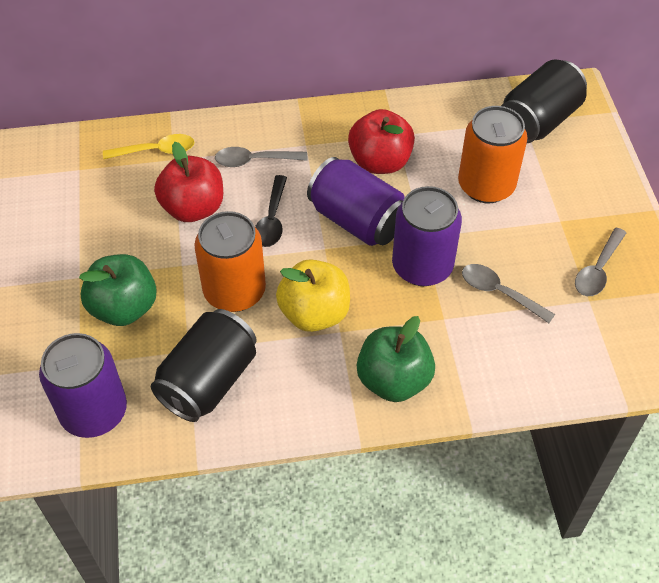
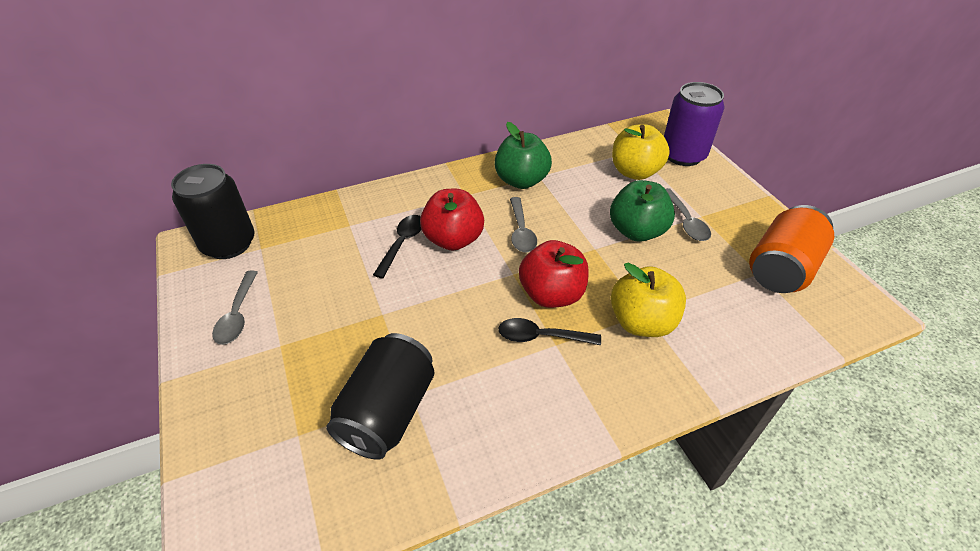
black spoon: 1 -> 2
orange can: 2 -> 1
purple can: 3 -> 1
yellow apple: 1 -> 2
yellow spoon: 1 -> 0

